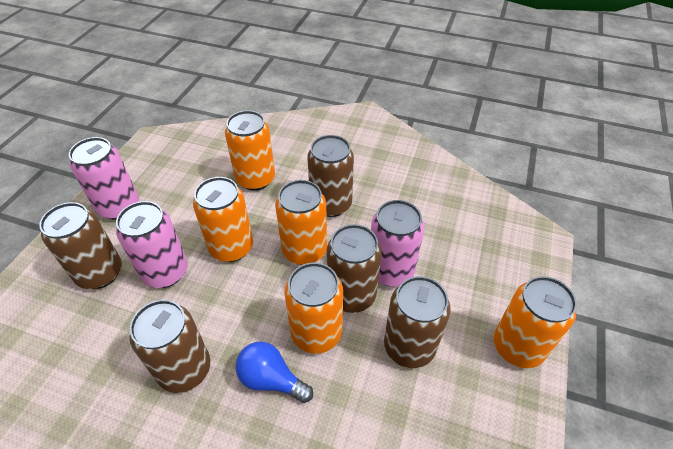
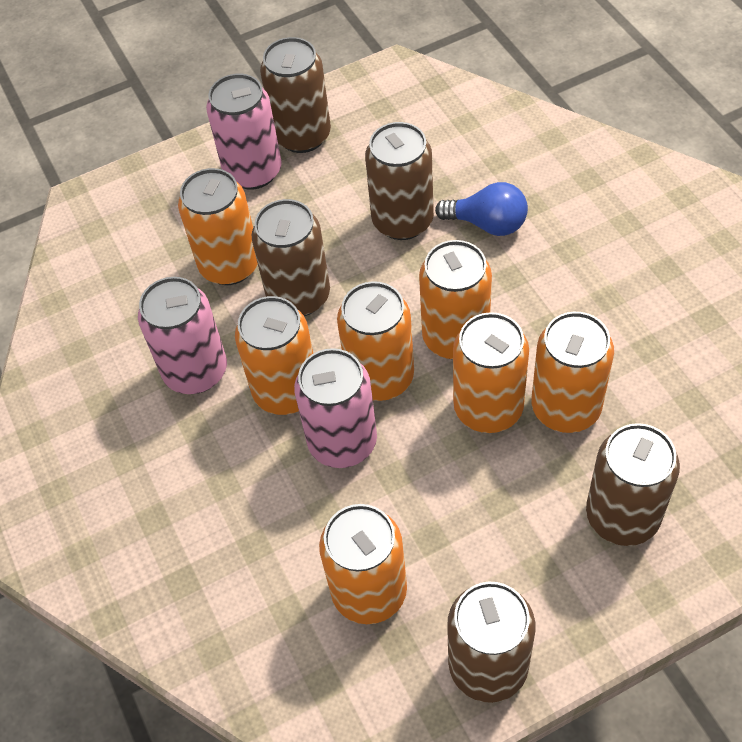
orange can: 5 -> 7

